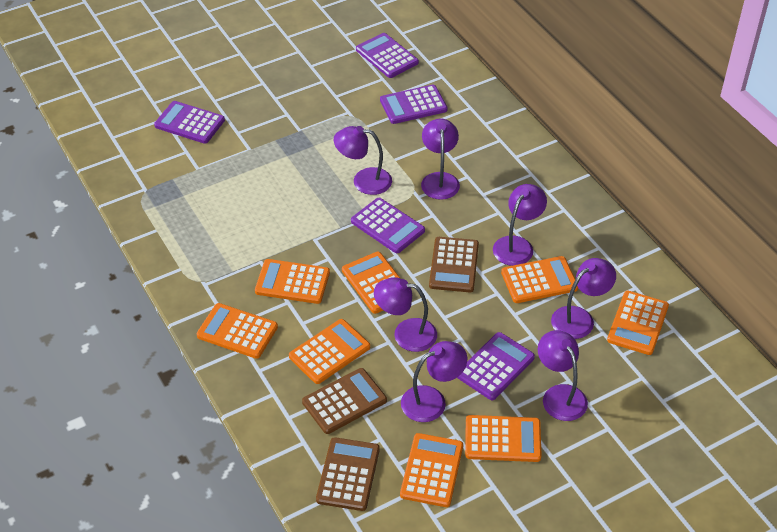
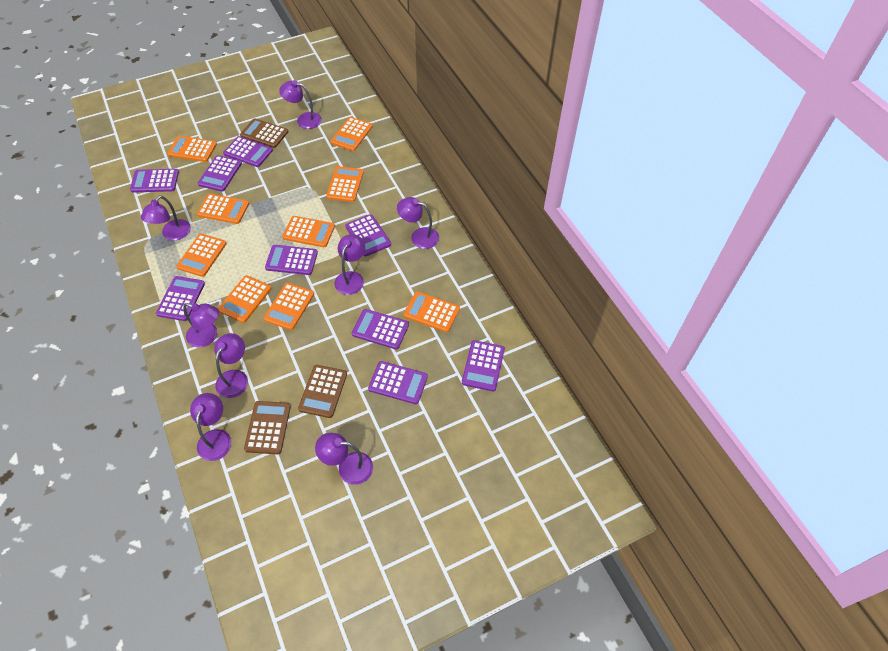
orange calculator: 8 -> 9
purple calculator: 5 -> 9
purple lamp: 7 -> 8

